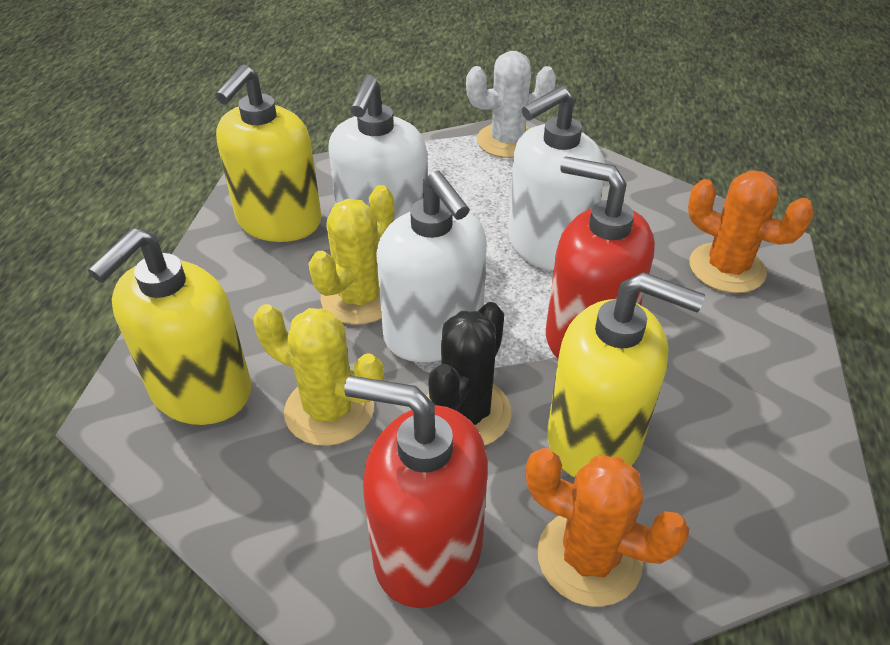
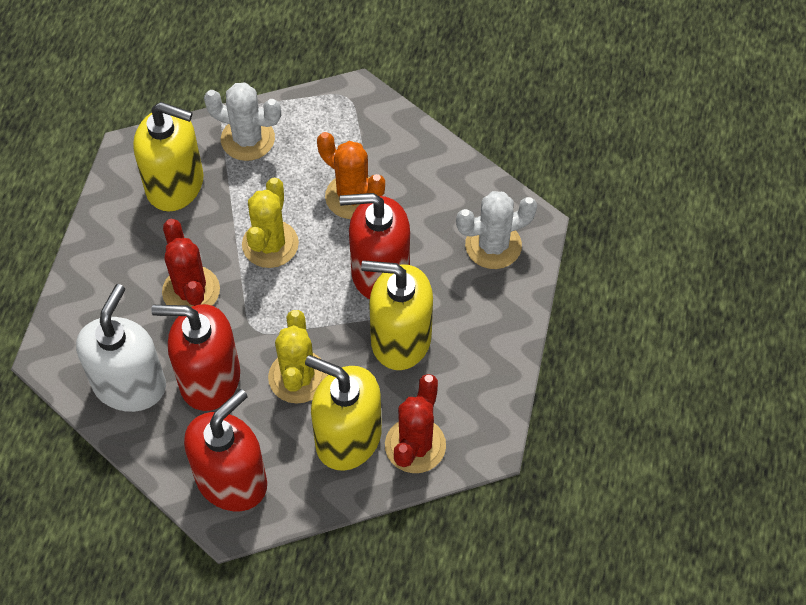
black cactus: 1 -> 0
orange cactus: 2 -> 1
red cactus: 0 -> 2
red soap dispenser: 2 -> 3
white cactus: 1 -> 2
white soap dispenser: 3 -> 1

